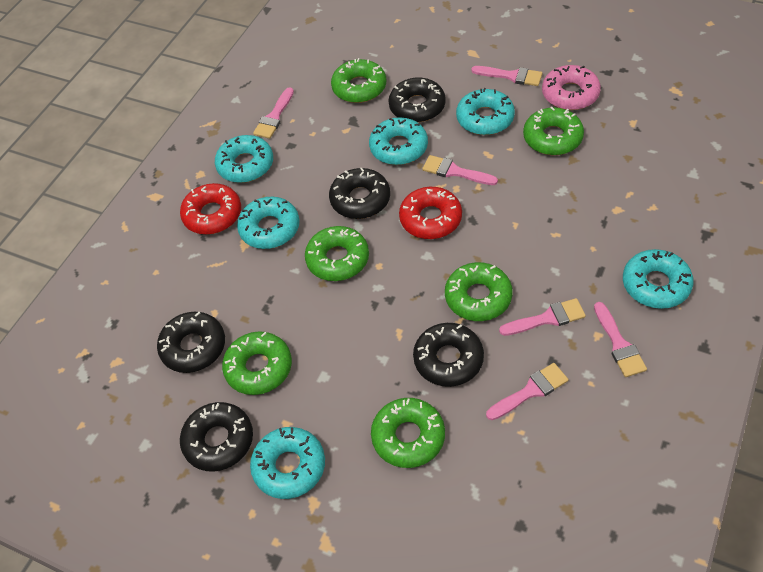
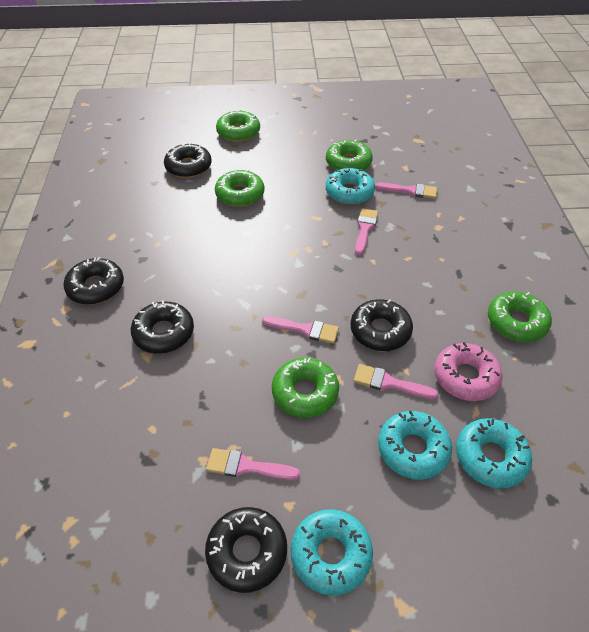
green donut: 6 -> 5
pink brush: 6 -> 5
red donut: 2 -> 0
turquoise donut: 6 -> 4

